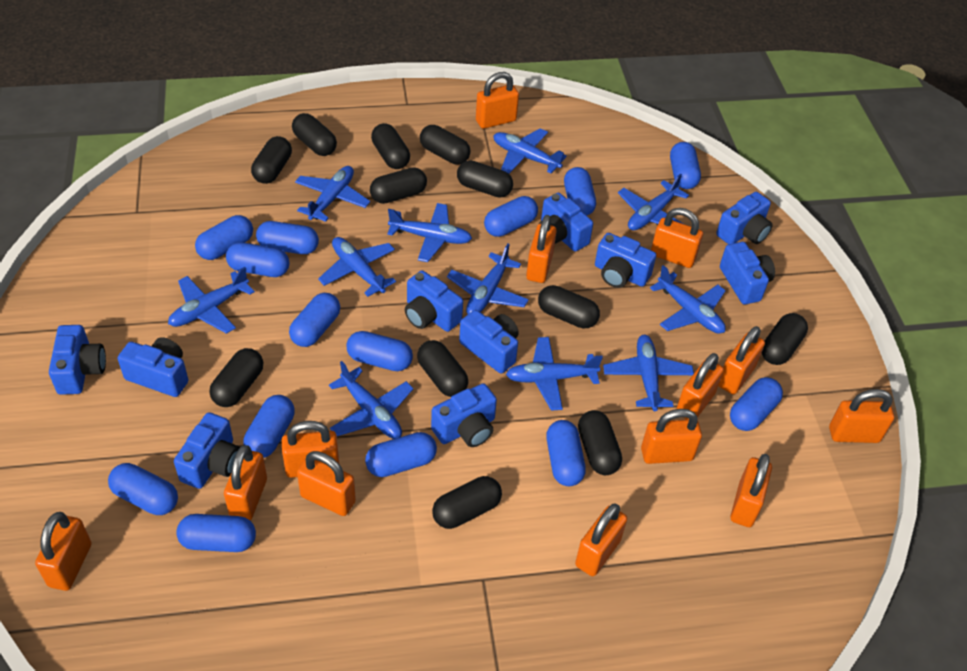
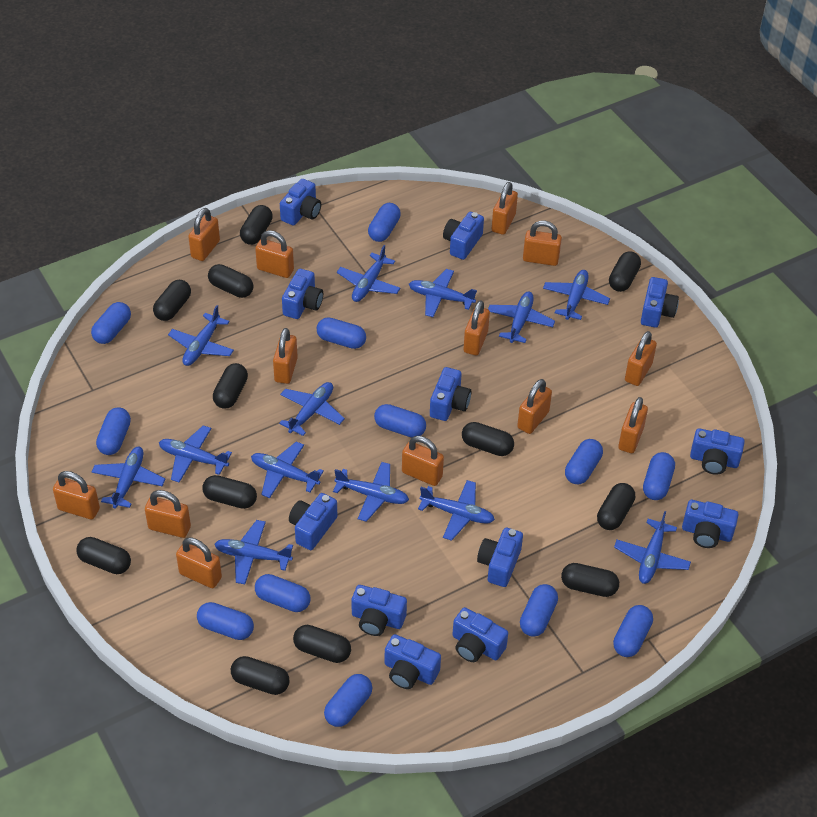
blue camera: 10 -> 12
blue capsule: 14 -> 12
blue plane: 11 -> 13

